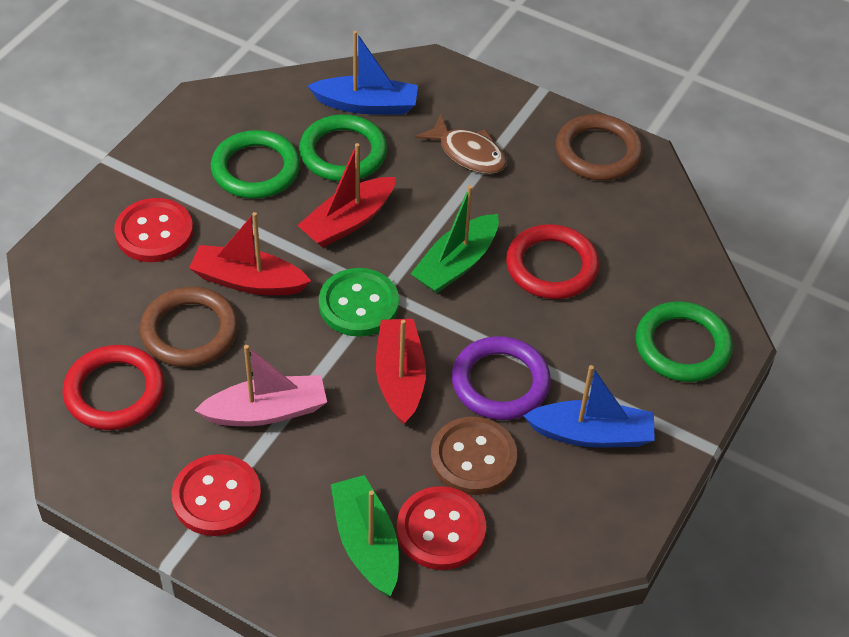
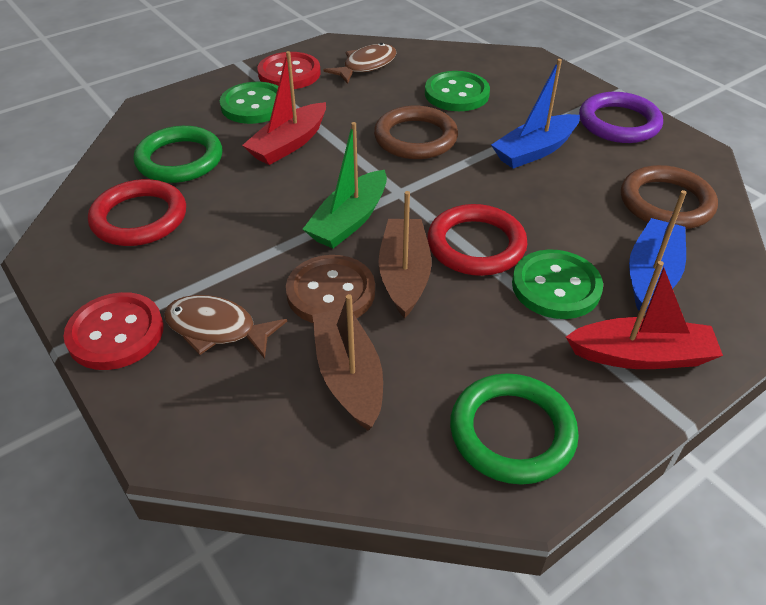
brown boat: 0 -> 2
brown fish: 1 -> 2
green boat: 2 -> 1
green button: 1 -> 3
green ring: 3 -> 2
pink boat: 1 -> 0
red boat: 3 -> 2
red button: 3 -> 2

